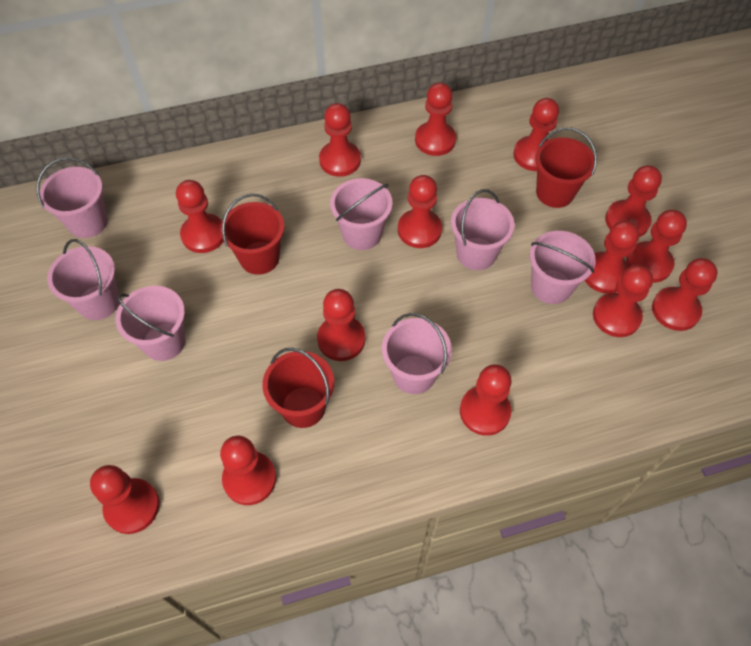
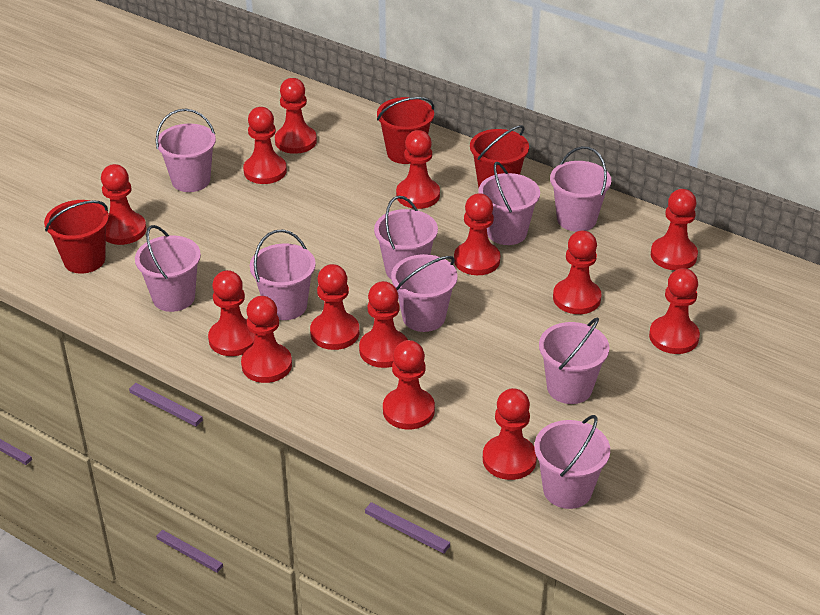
pink bucket: 7 -> 9

